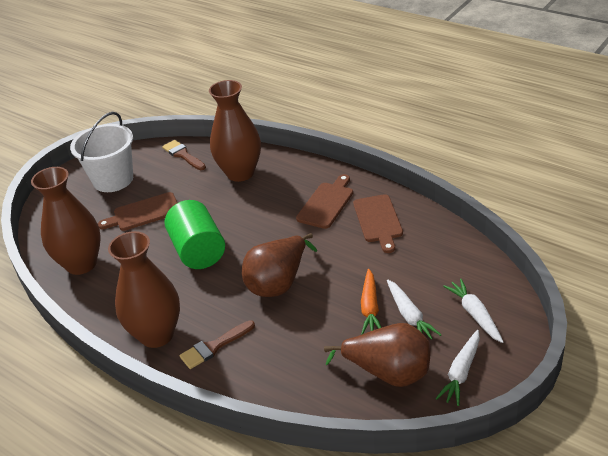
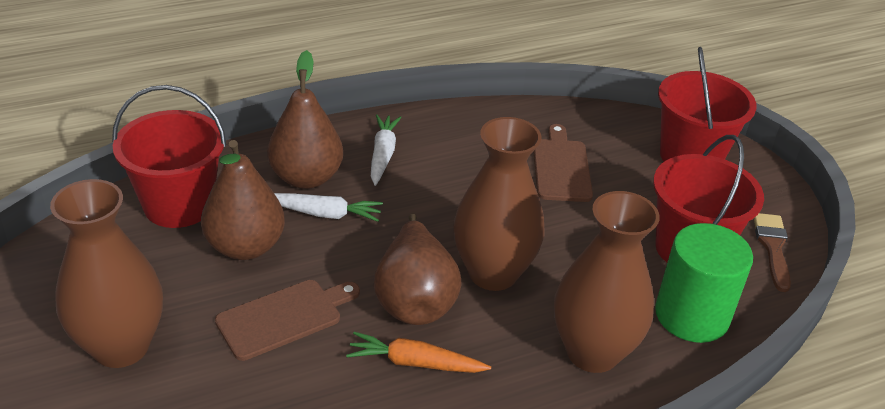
brown brush: 2 -> 1
brown cutting board: 3 -> 2
brown pear: 2 -> 3
red bucket: 0 -> 3
white bucket: 1 -> 0
white carrot: 3 -> 2

